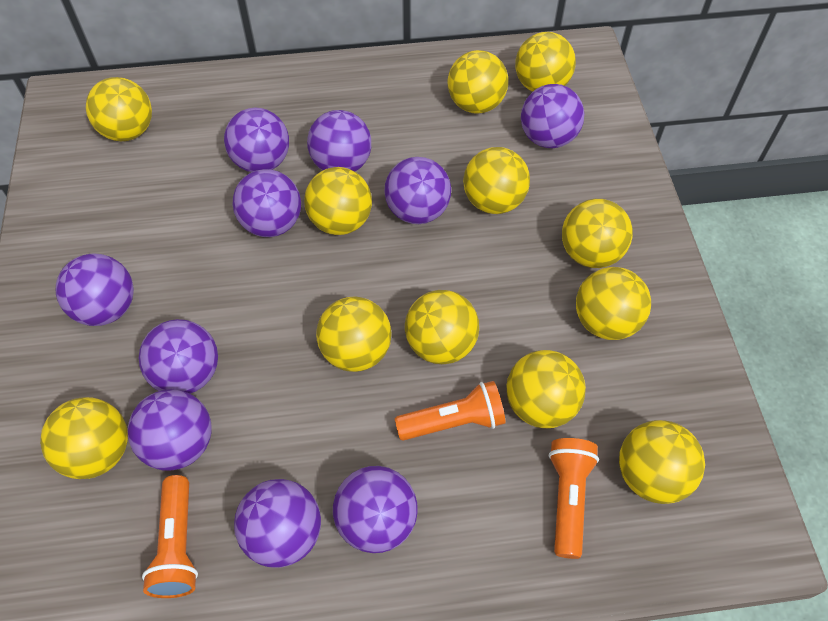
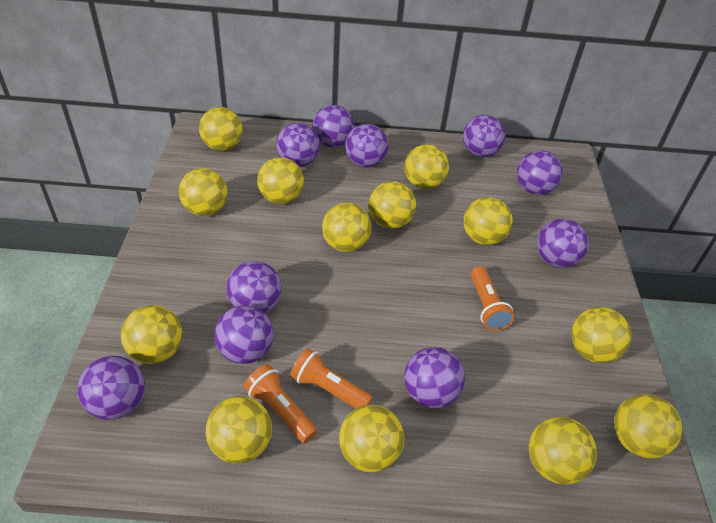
yellow ball: 12 -> 13

